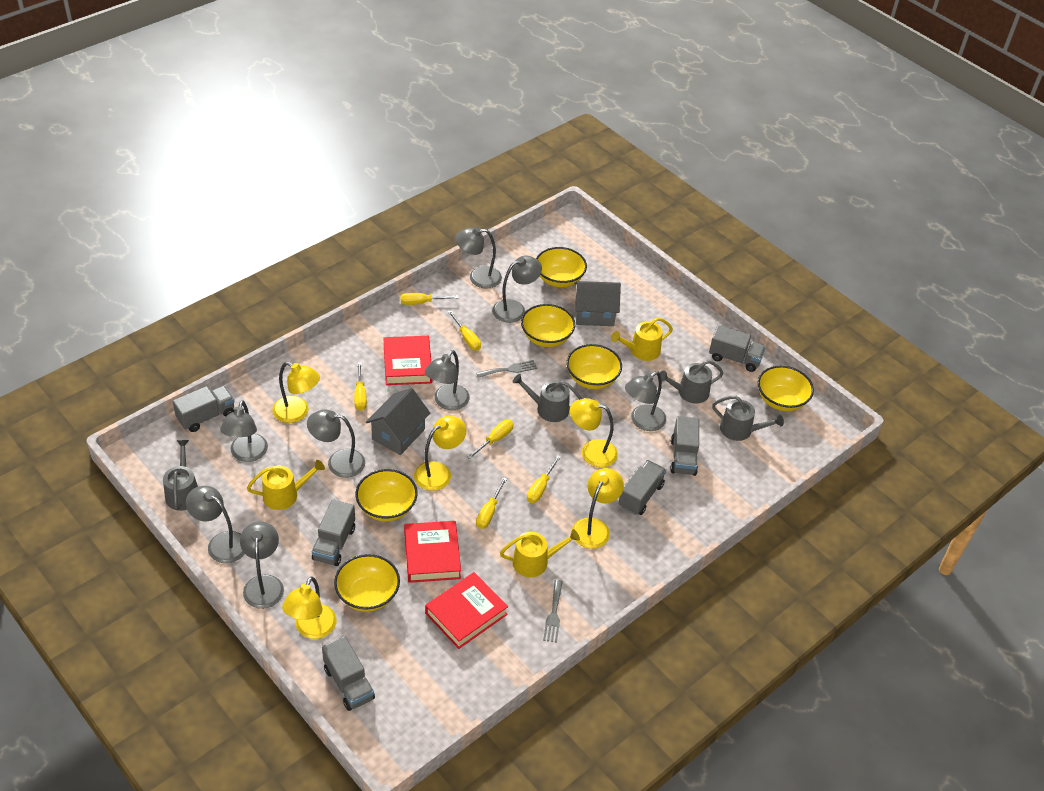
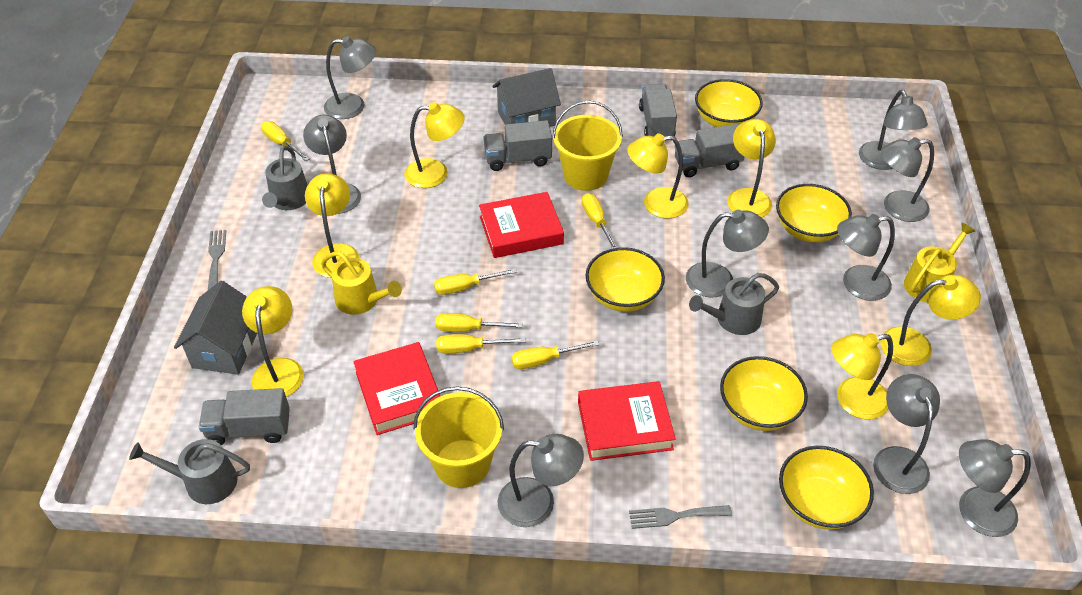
grey lamp: 8 -> 9
grey truck: 6 -> 4
grey watering can: 4 -> 3
yellow bowl: 6 -> 5
yellow bucket: 0 -> 2
yellow lamp: 5 -> 7
yellow watering can: 3 -> 2

